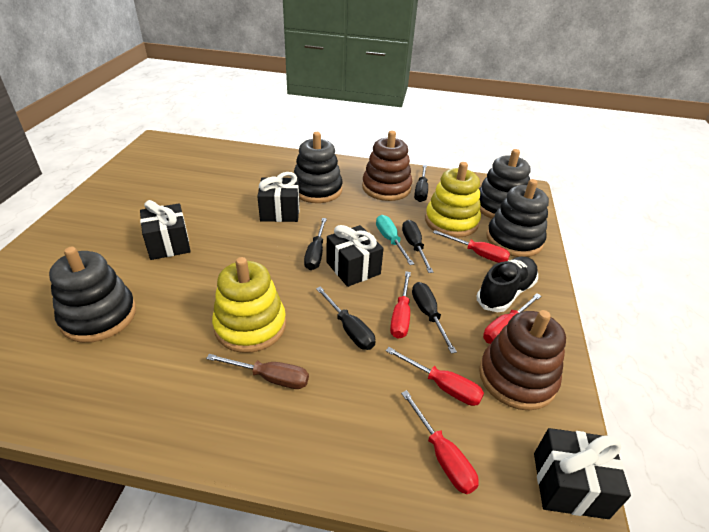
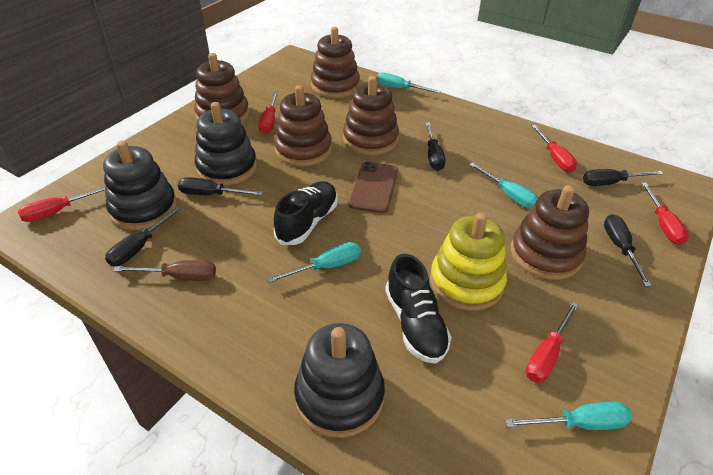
black gift: 4 -> 0
black shoe: 1 -> 2
black stacking toy: 4 -> 3
brown phone: 0 -> 1
brown stacking toy: 2 -> 5
turquoise screwdriver: 1 -> 4
yellow stacking toy: 2 -> 1

